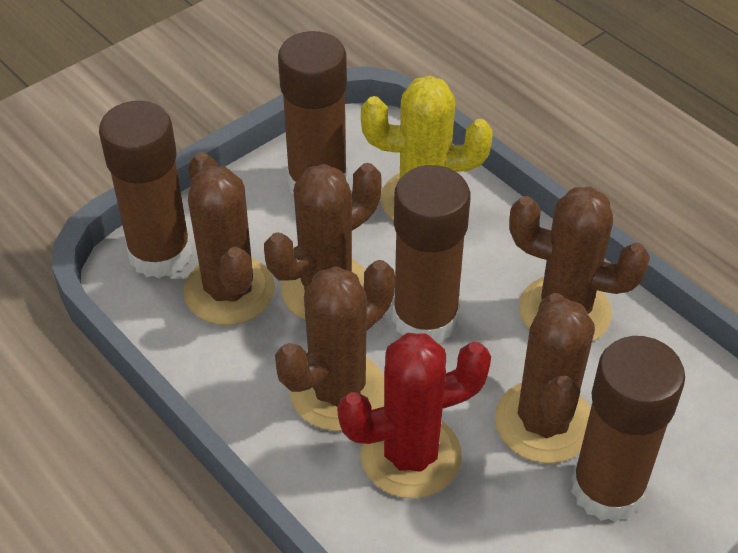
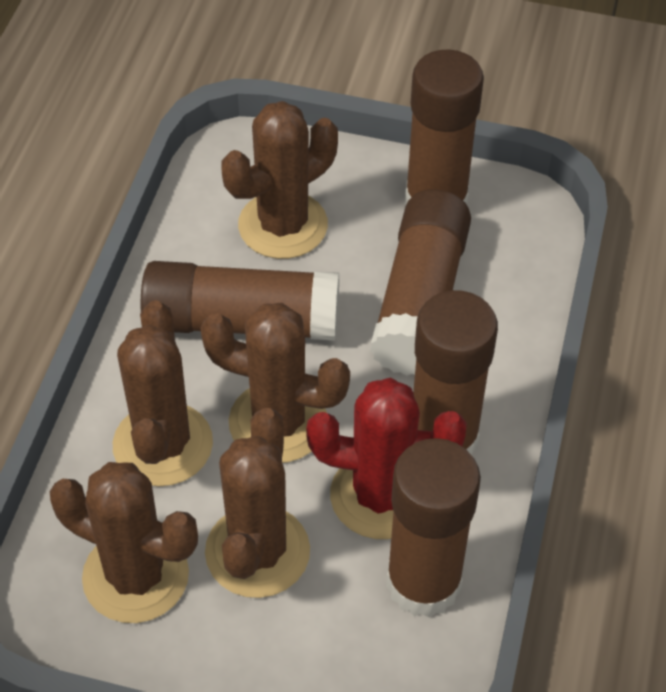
brown glue stick: 4 -> 5
yellow cactus: 1 -> 0

